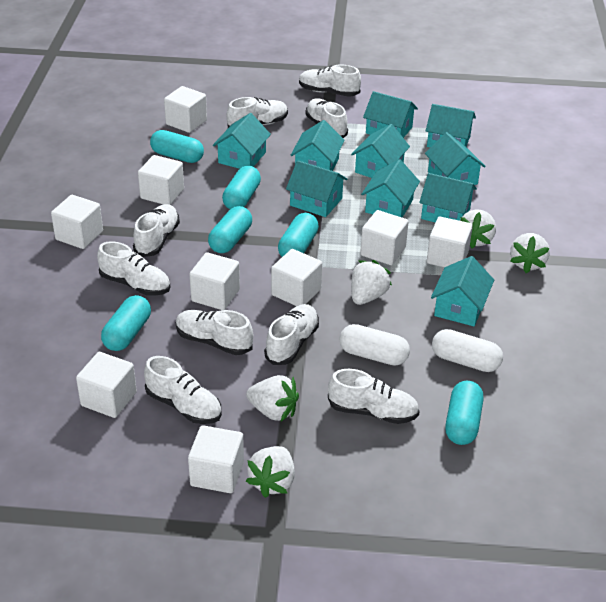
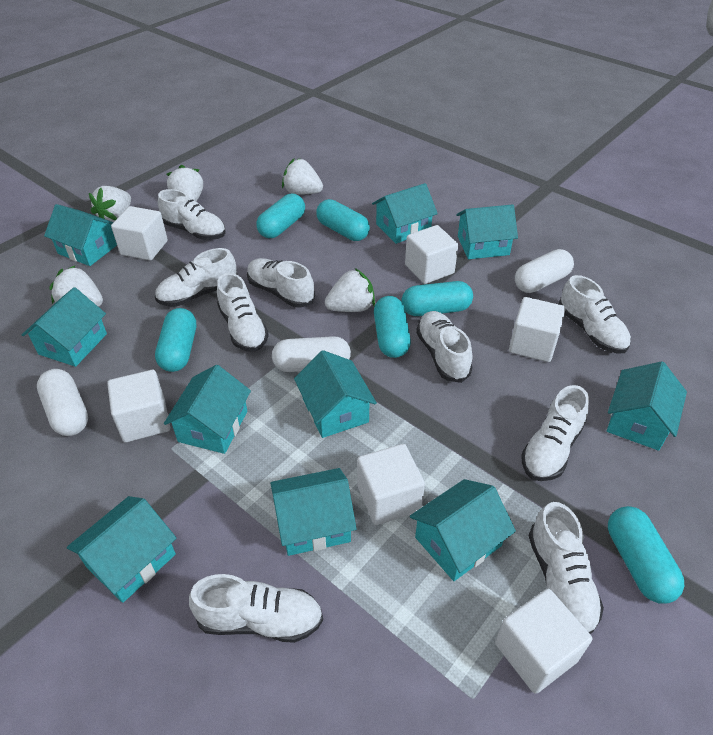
white capsule: 2 -> 3
white cube: 9 -> 6

